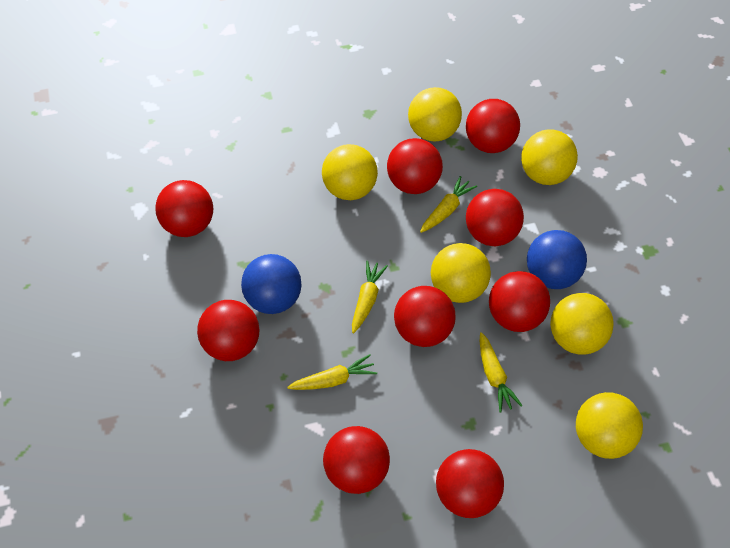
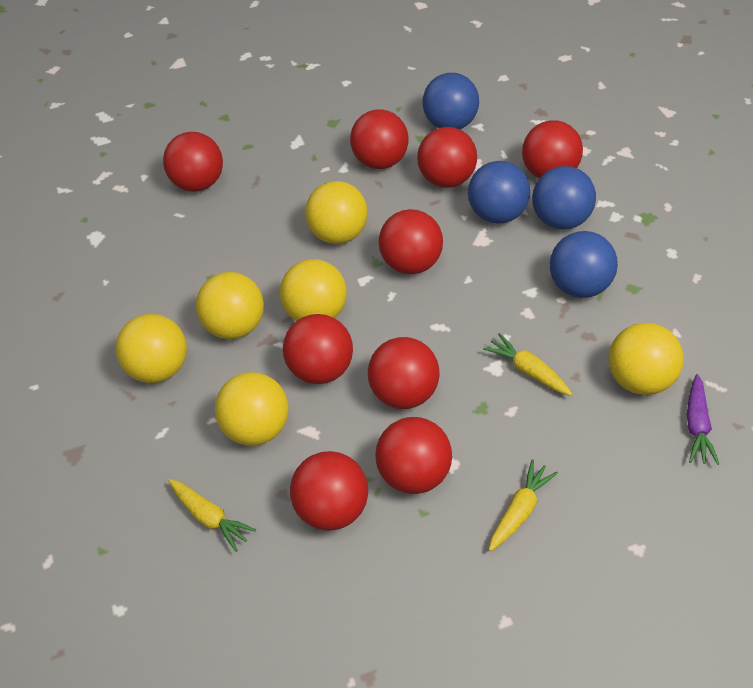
blue ball: 2 -> 4
purple carrot: 0 -> 1
yellow carrot: 4 -> 3

